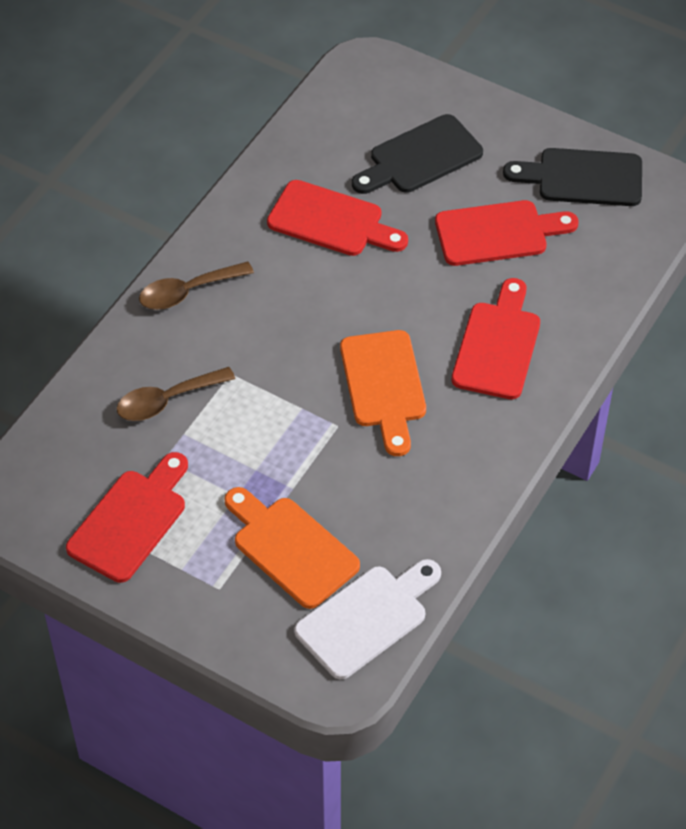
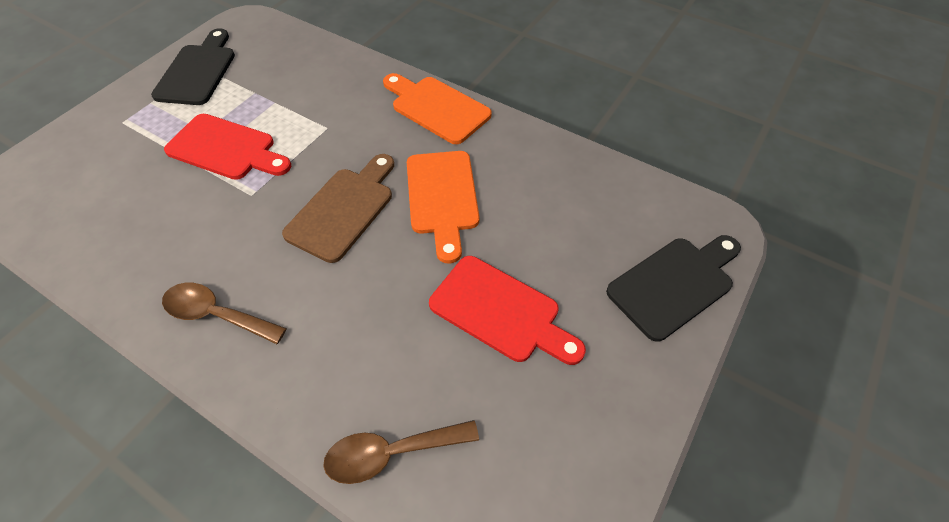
brown cutting board: 0 -> 1
red cutting board: 4 -> 2
white cutting board: 1 -> 0

